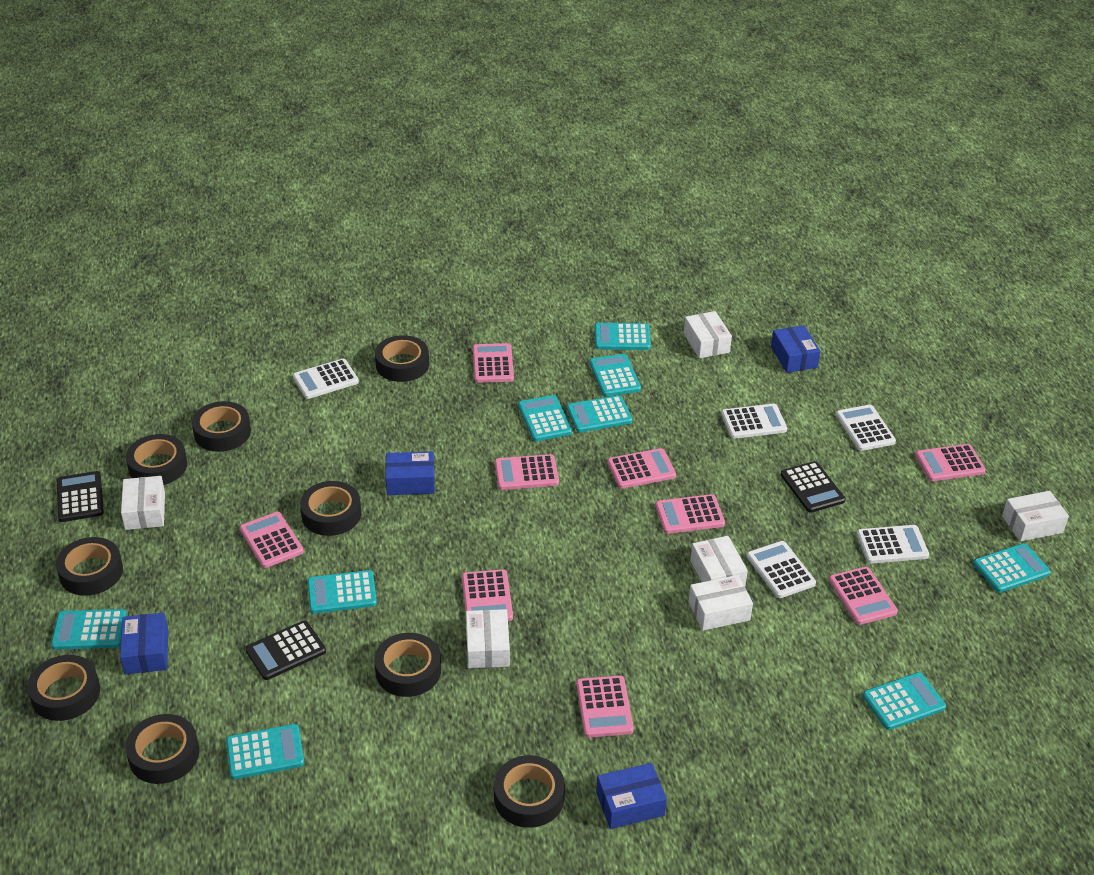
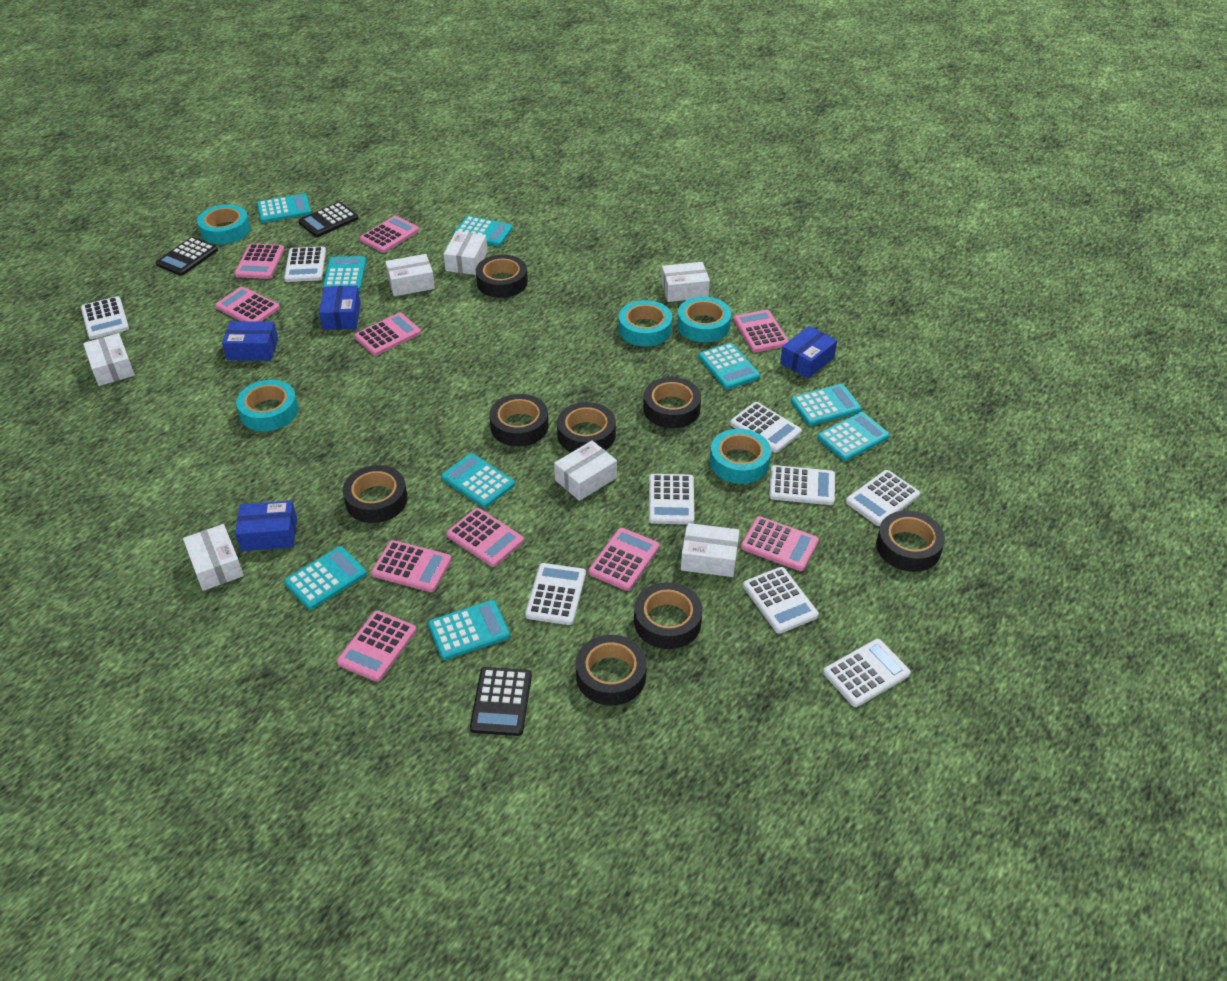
black tape: 9 -> 8
pink calculator: 9 -> 10
turquoise tape: 0 -> 5
white box: 6 -> 7
white calculator: 5 -> 9

